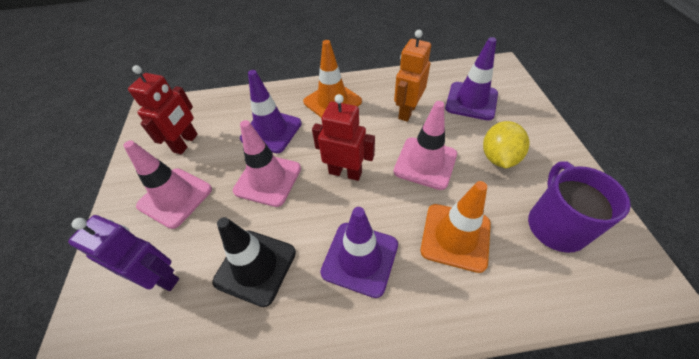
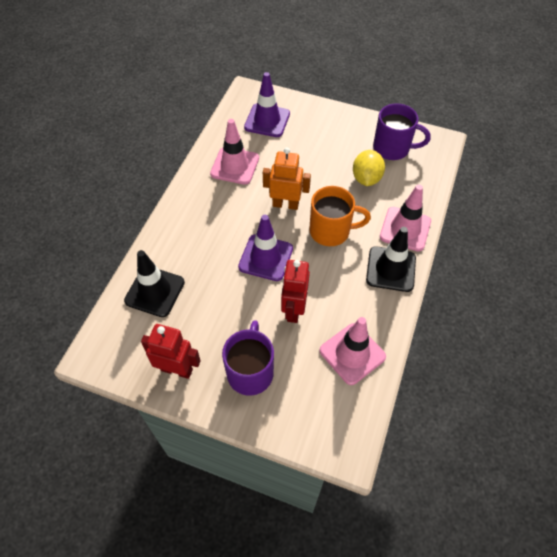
black traffic cone: 1 -> 2
orange mug: 0 -> 1
orange traffic cone: 2 -> 0
purple mug: 1 -> 2
purple robot: 1 -> 0
purple traffic cone: 3 -> 2

